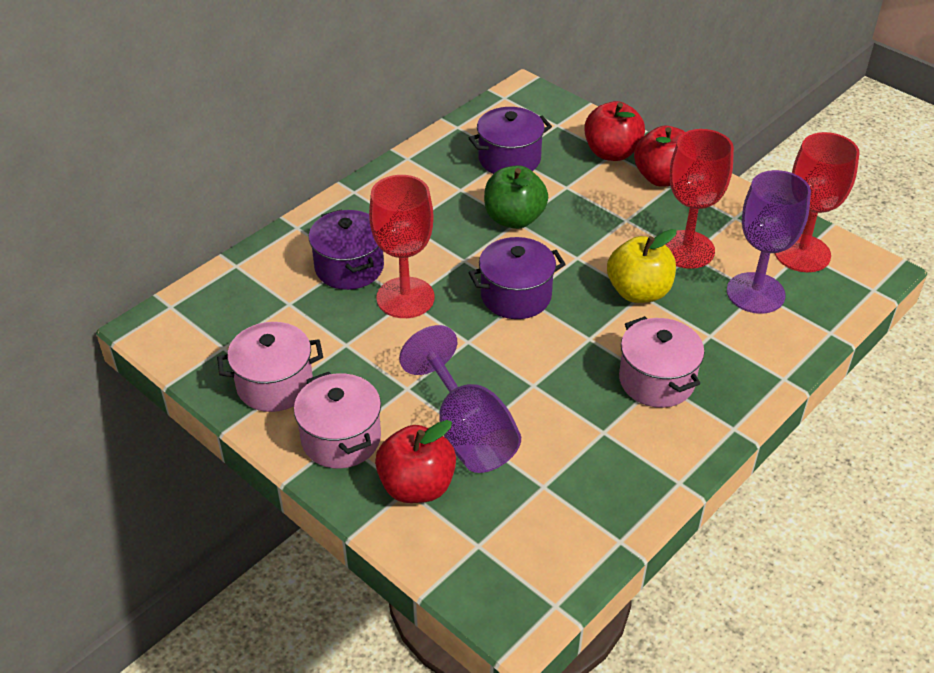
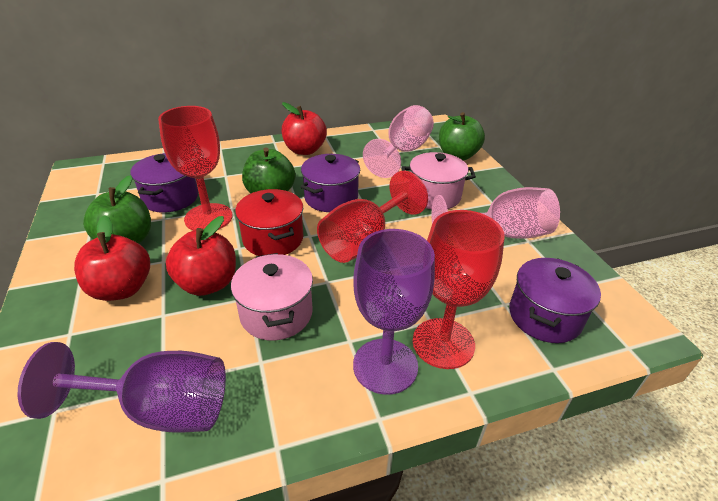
green apple: 1 -> 3
pink goblet: 0 -> 2
pink pot: 3 -> 2
red pot: 0 -> 1
yellow apple: 1 -> 0

